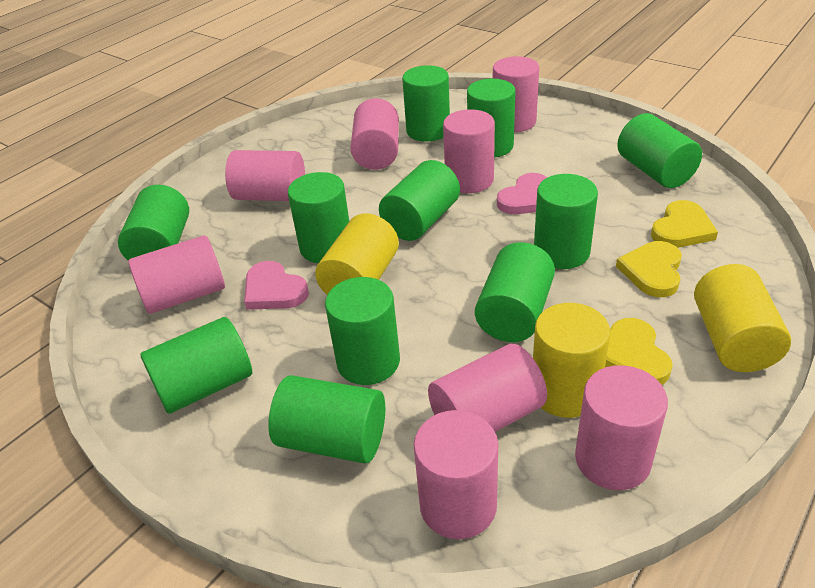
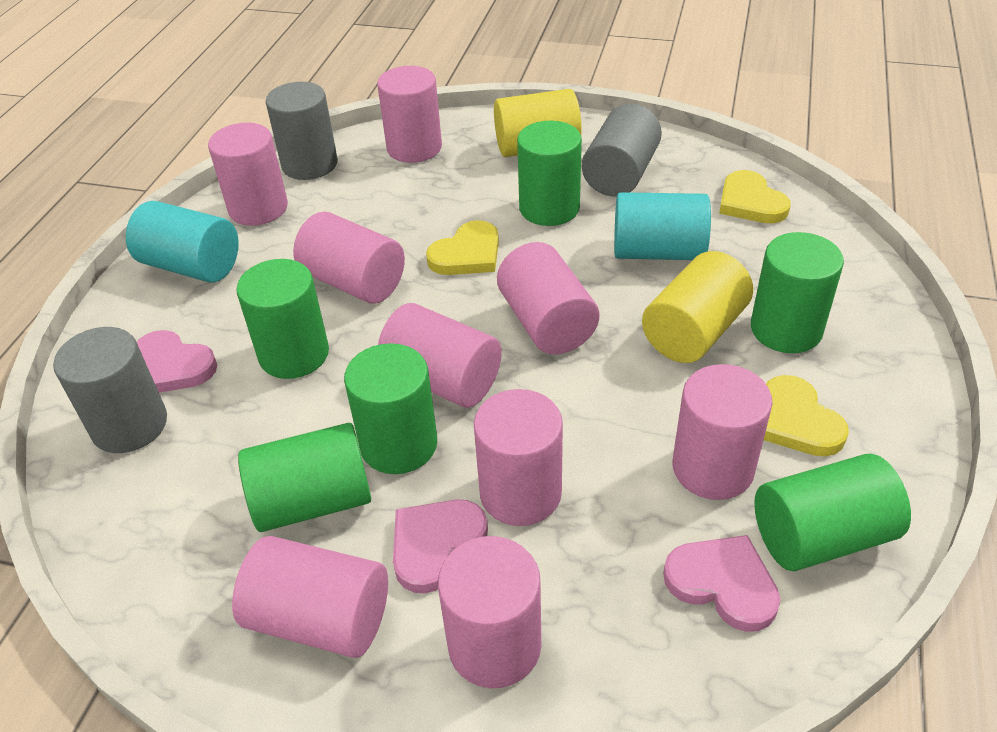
green cylinder: 11 -> 6
grey cylinder: 0 -> 3
pink cylinder: 8 -> 9
pink heart: 2 -> 3
turquoise cylinder: 0 -> 2
yellow cylinder: 3 -> 2

